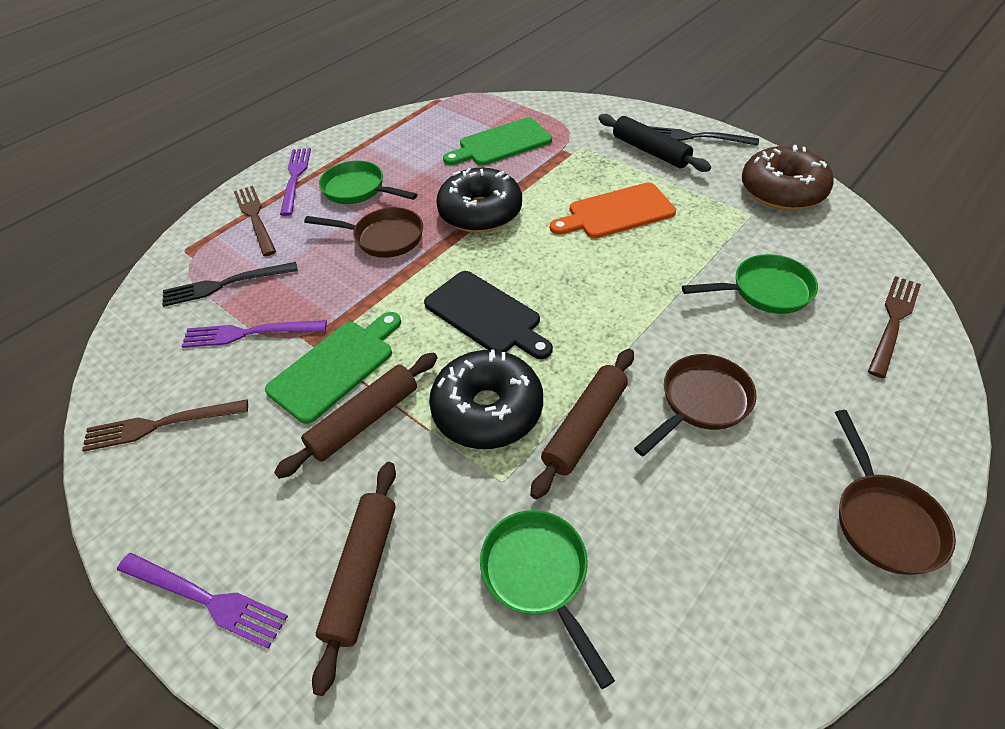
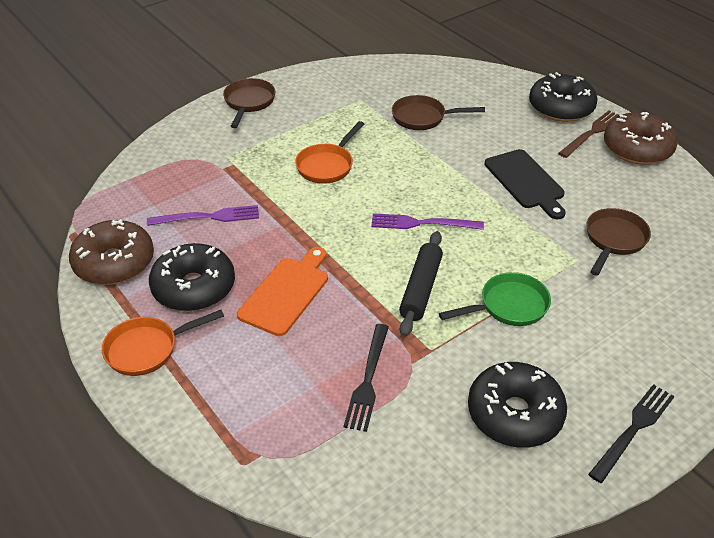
black donut: 2 -> 3
brown donut: 1 -> 2
brown fork: 3 -> 1
brown rolling pin: 3 -> 0
green cutting board: 2 -> 0
green pan: 3 -> 1
orange pan: 0 -> 2
purple fork: 3 -> 2

